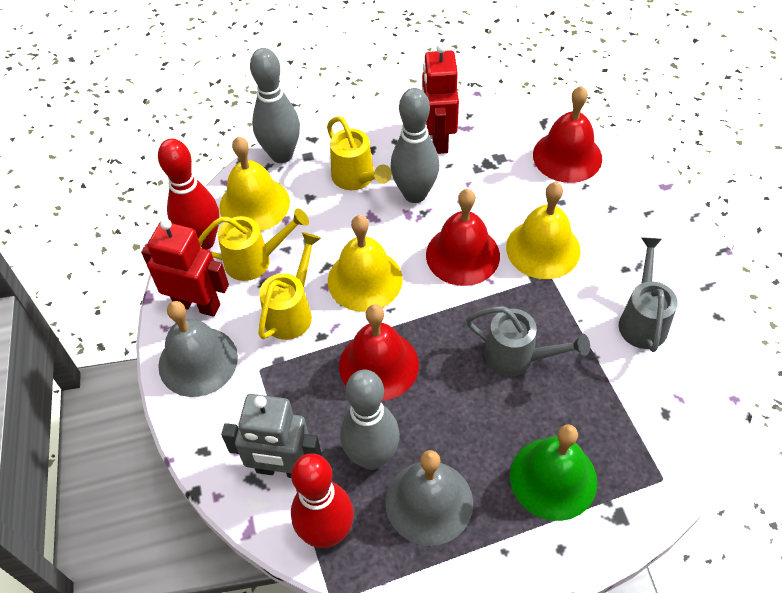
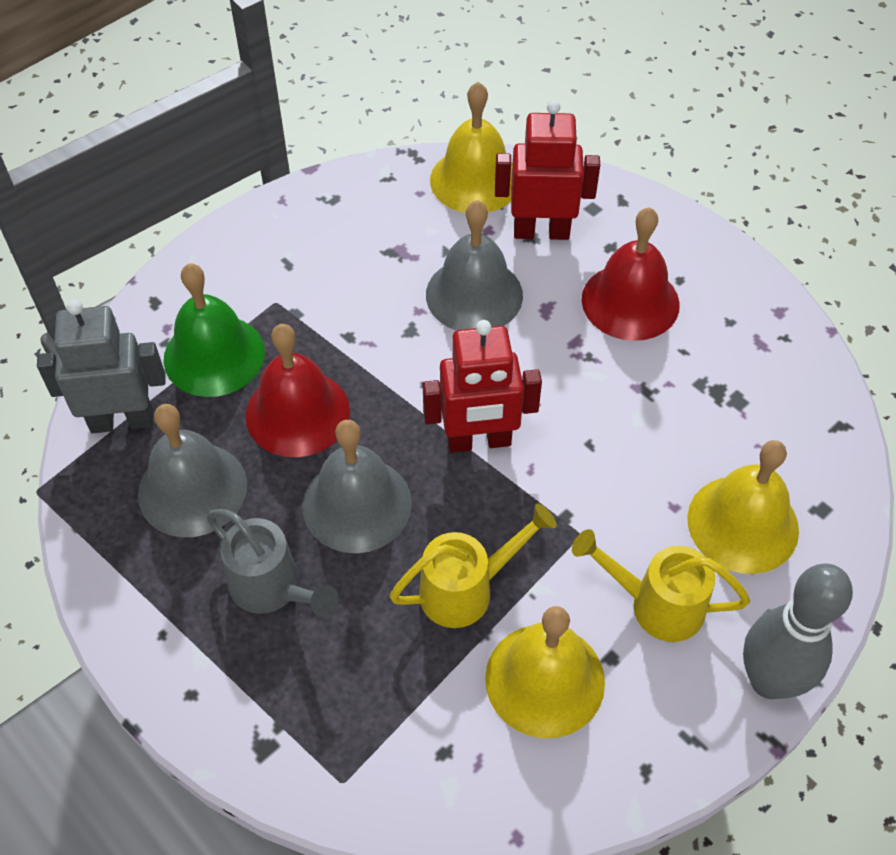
grey bell: 2 -> 3
grey bowling pin: 3 -> 1
grey watering can: 2 -> 1
red bell: 3 -> 2
red bowling pin: 2 -> 0
yellow watering can: 3 -> 2

